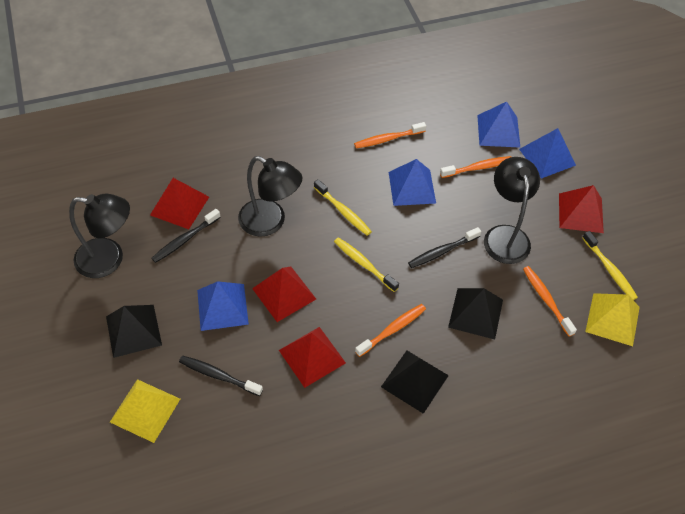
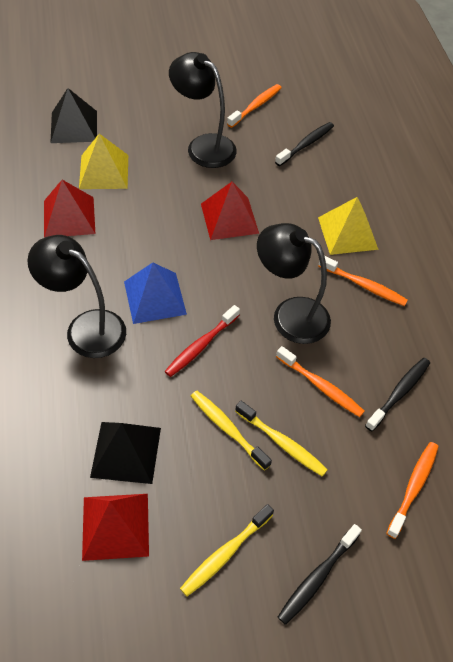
black pyramid: 3 -> 2
blue pyramid: 4 -> 1
red pyramid: 4 -> 3
red toothbrush: 0 -> 1

